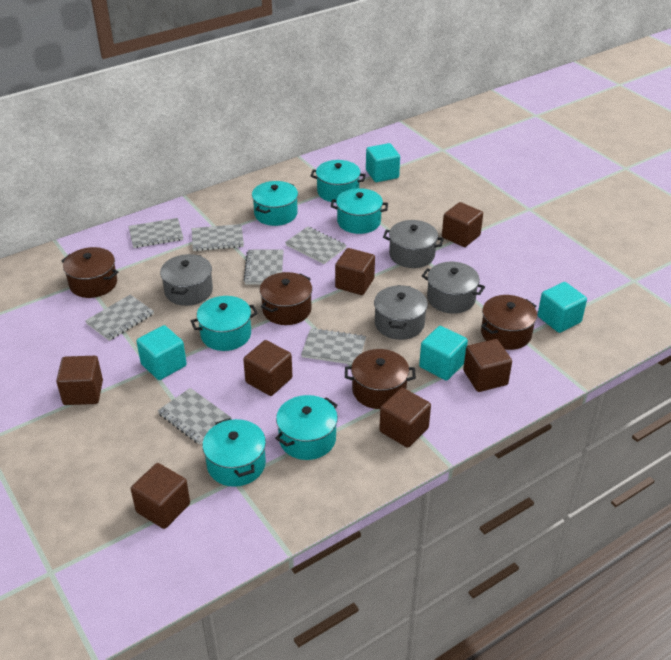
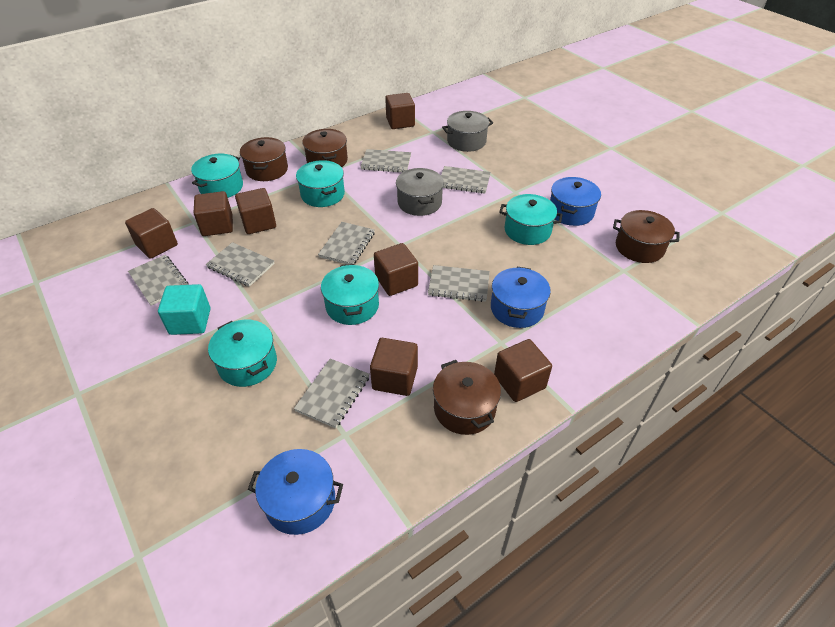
blue pot: 0 -> 3
grey pot: 4 -> 2
turquoise cube: 4 -> 1
turquoise pot: 6 -> 5

